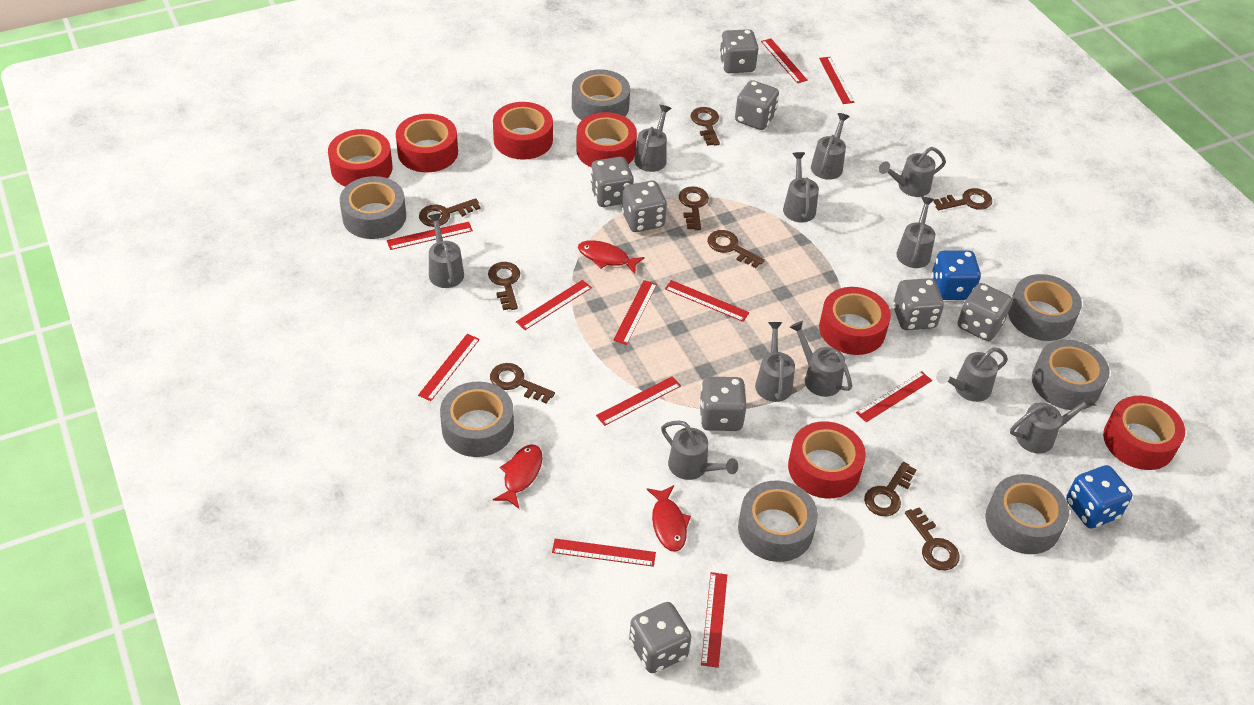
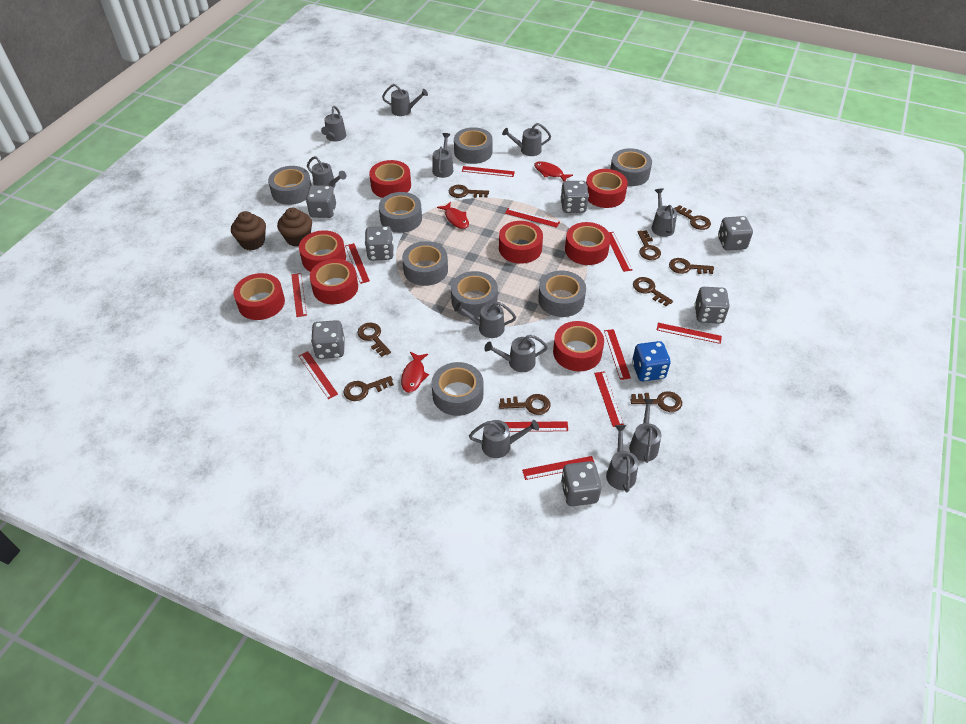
blue dice: 2 -> 1
brown cupcake: 0 -> 2
grey dice: 8 -> 7
grey tape: 7 -> 8
red tape: 7 -> 8

